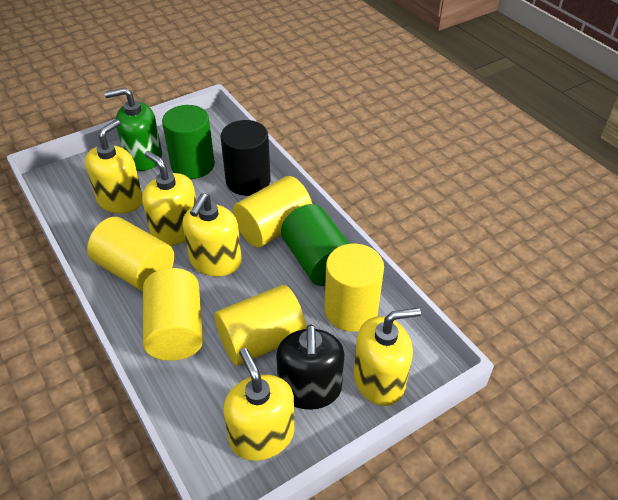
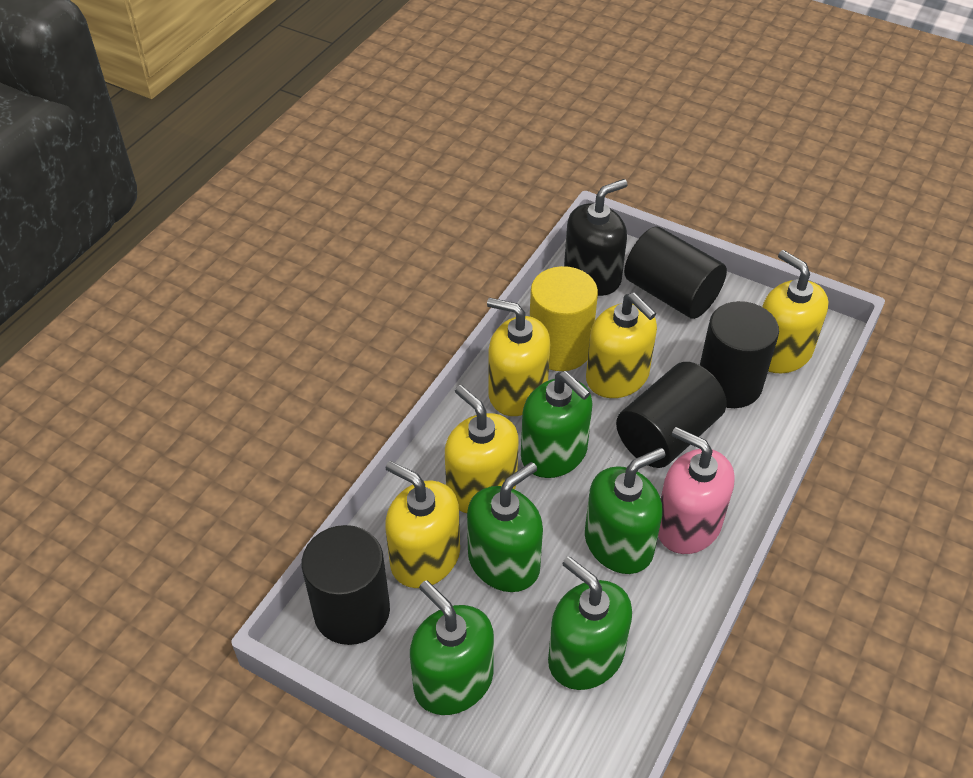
black cylinder: 1 -> 4
green cylinder: 2 -> 0
green soap dispenser: 1 -> 5
pink soap dispenser: 0 -> 1
yellow cylinder: 5 -> 1

